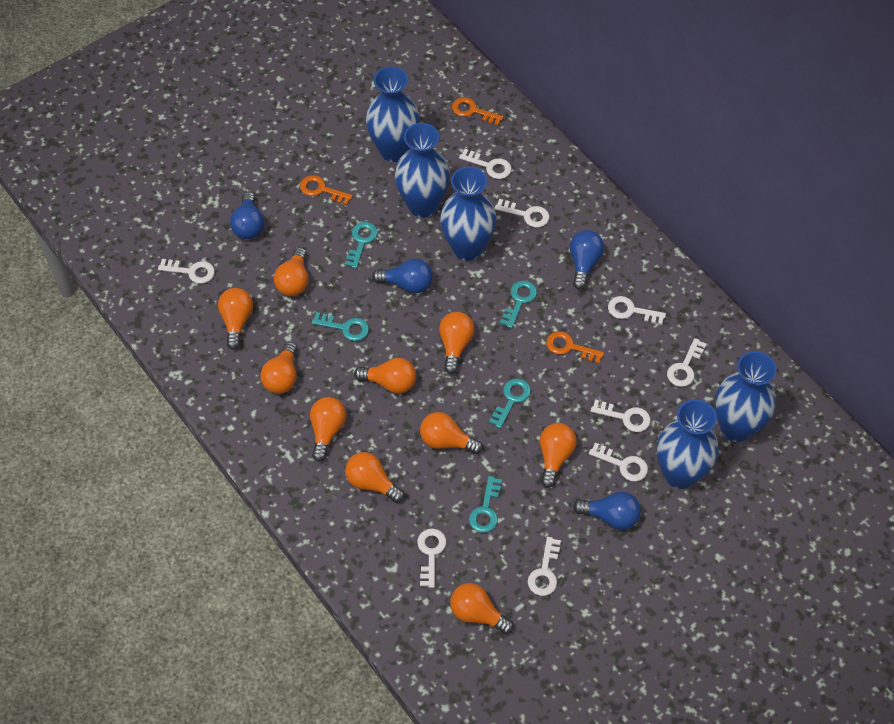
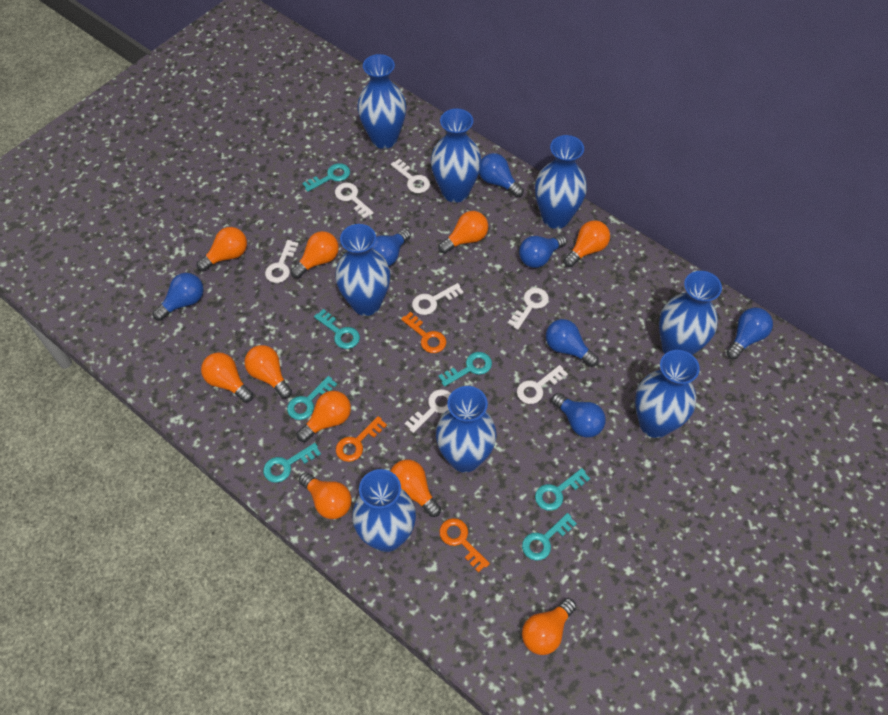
blue light bulb: 4 -> 7
blue vase: 5 -> 8
turquoise key: 5 -> 7
white key: 9 -> 7

